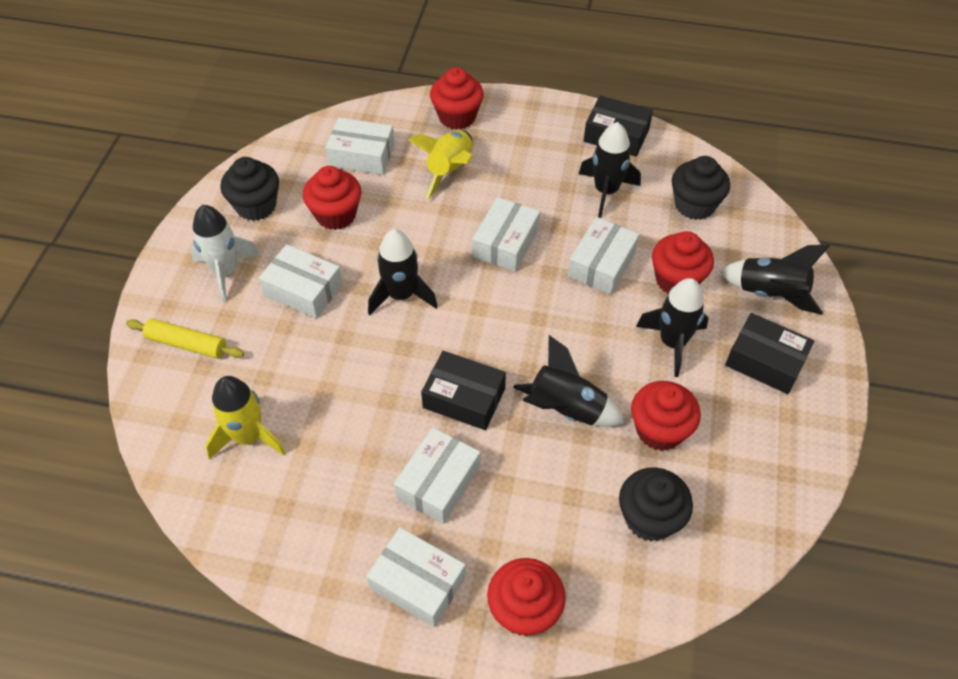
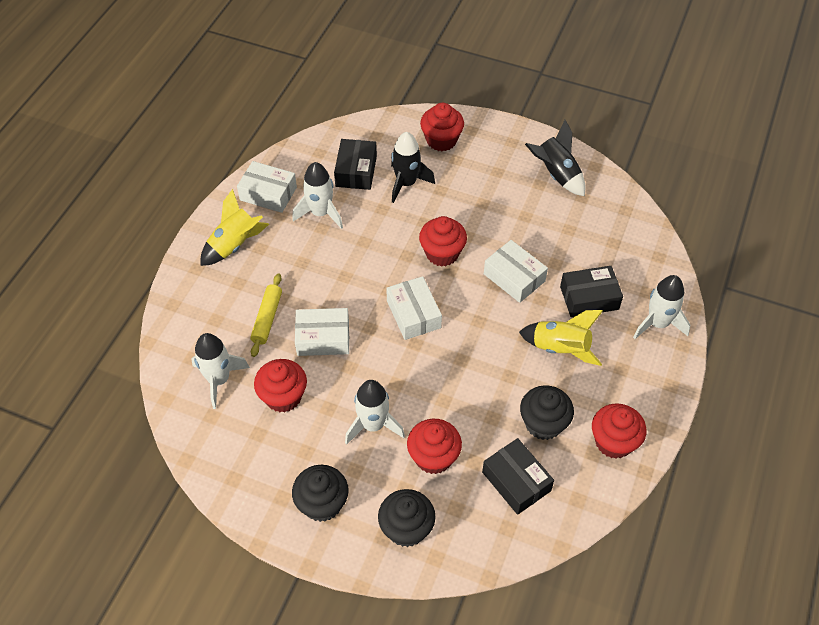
black rocket: 5 -> 2
white box: 6 -> 4
white rocket: 1 -> 4

